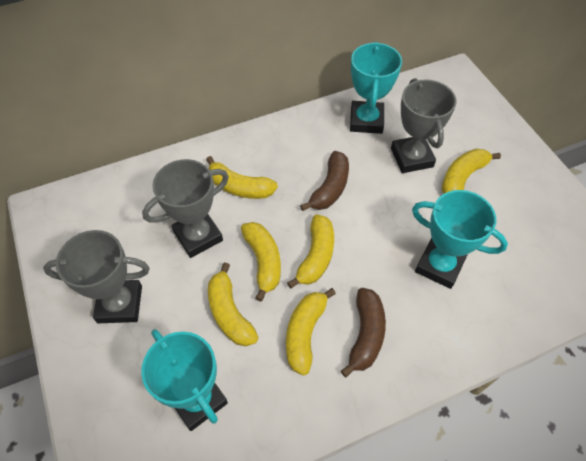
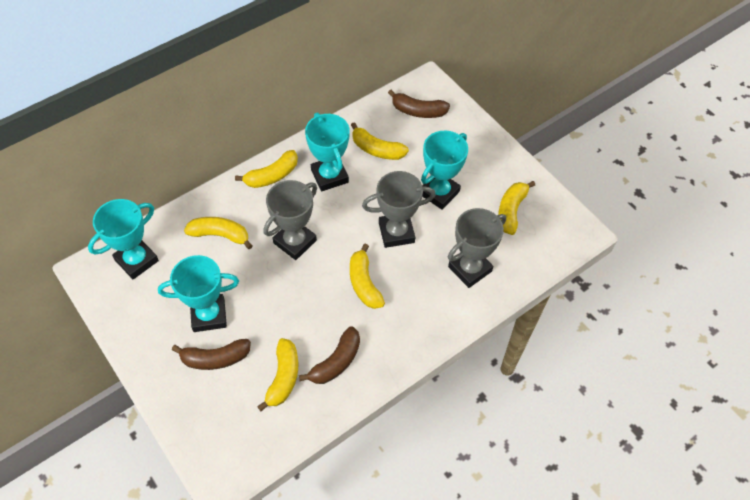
brown banana: 2 -> 3
turquoise trophy: 3 -> 4

